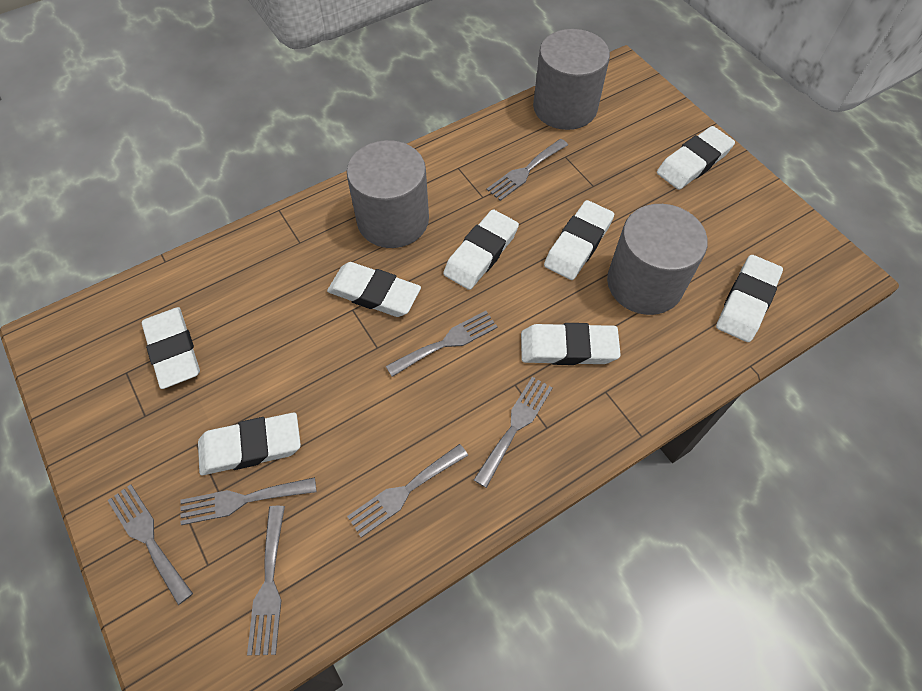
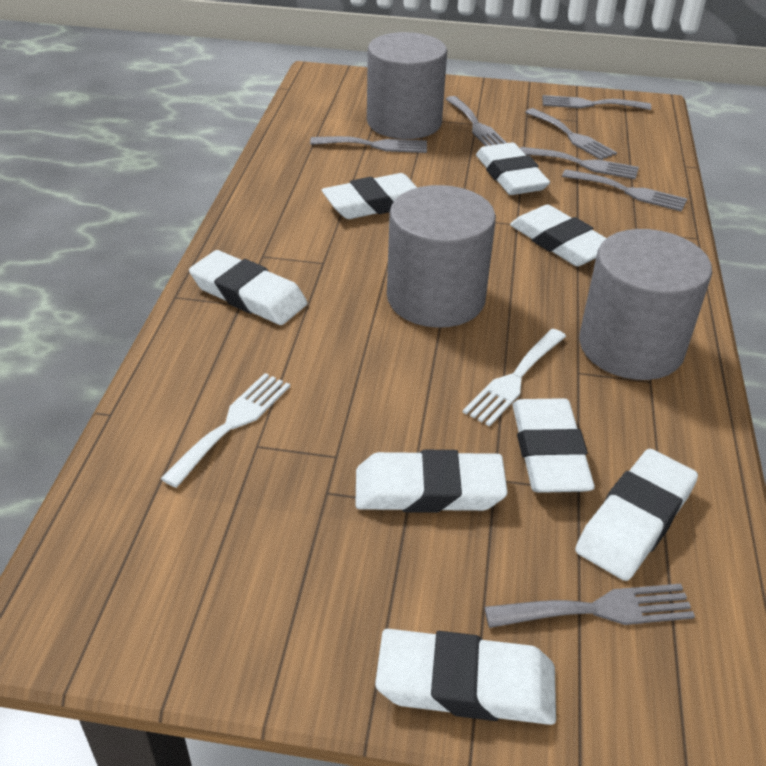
white fork: 0 -> 2

